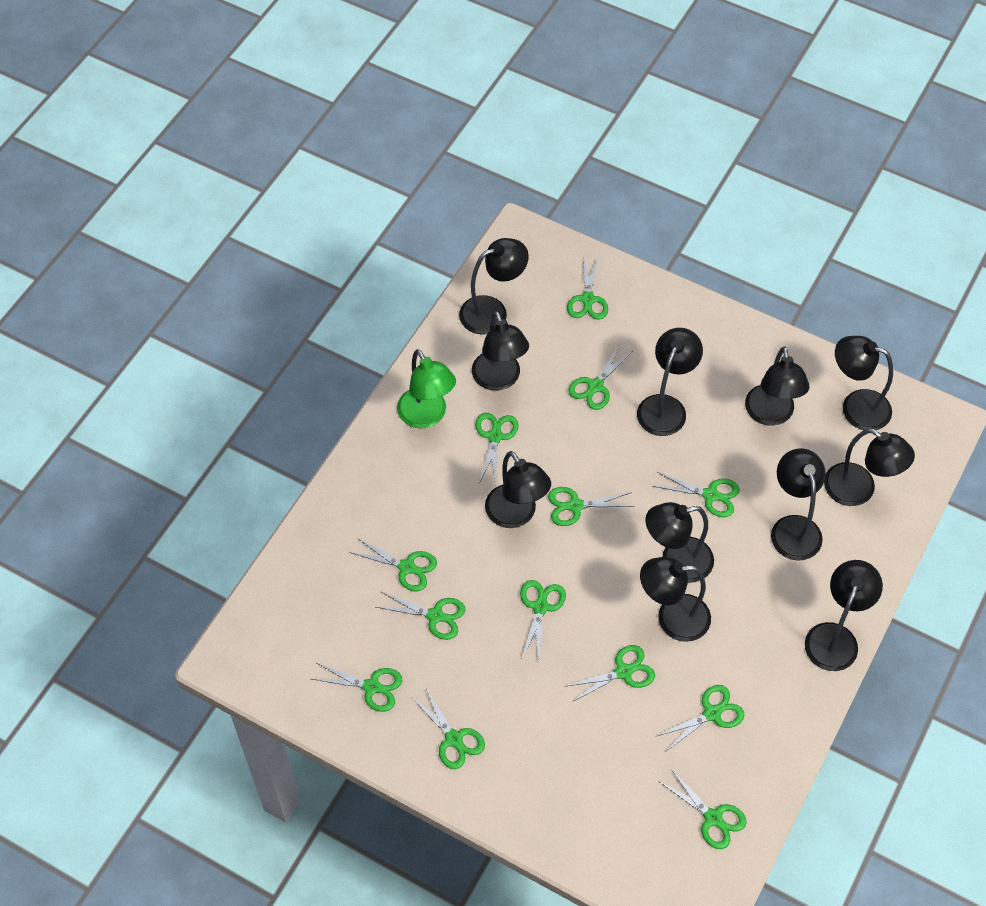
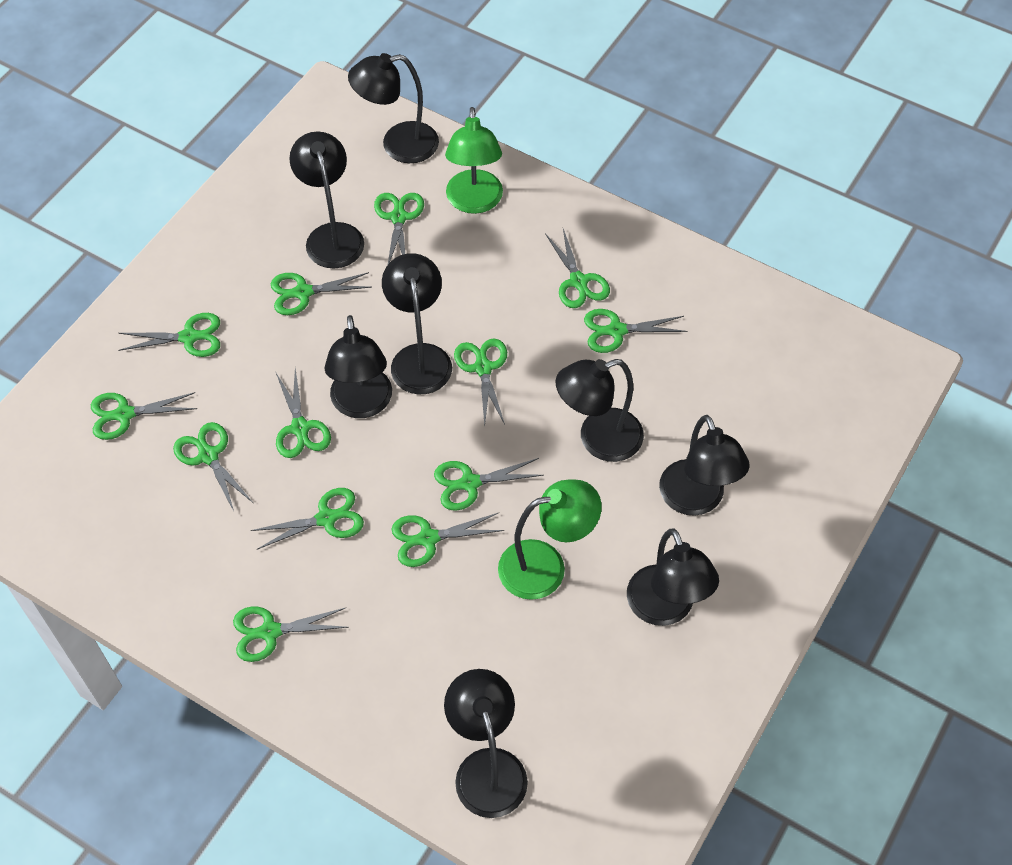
black lamp: 11 -> 8
green lamp: 1 -> 2

